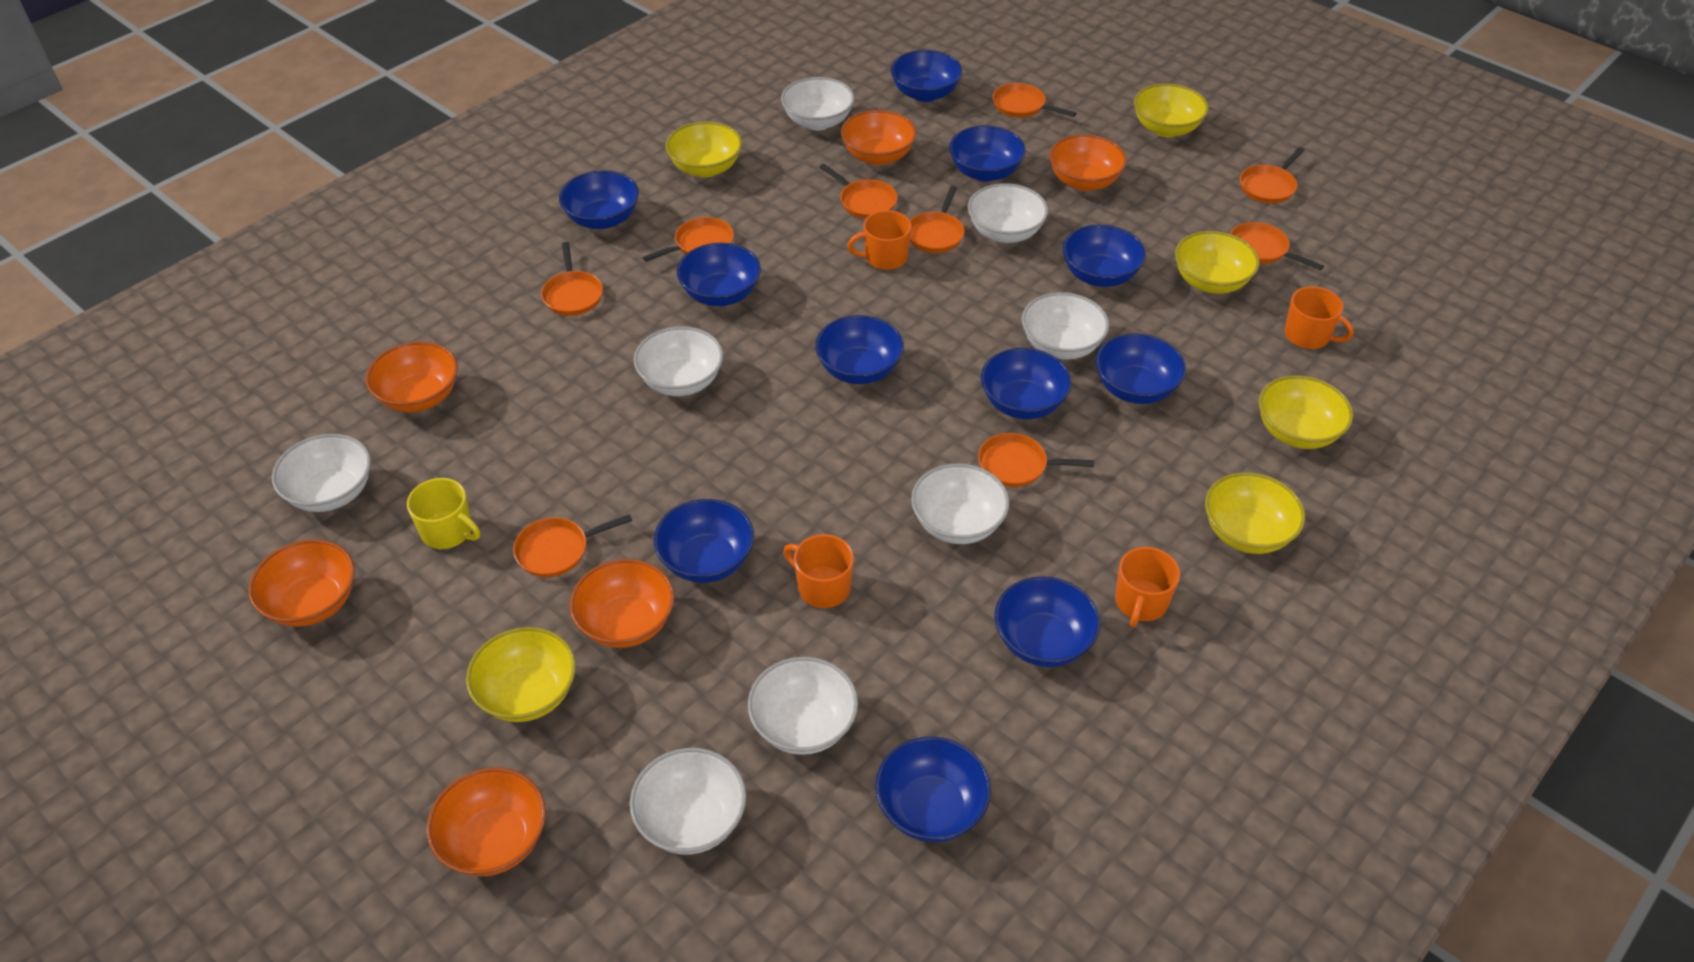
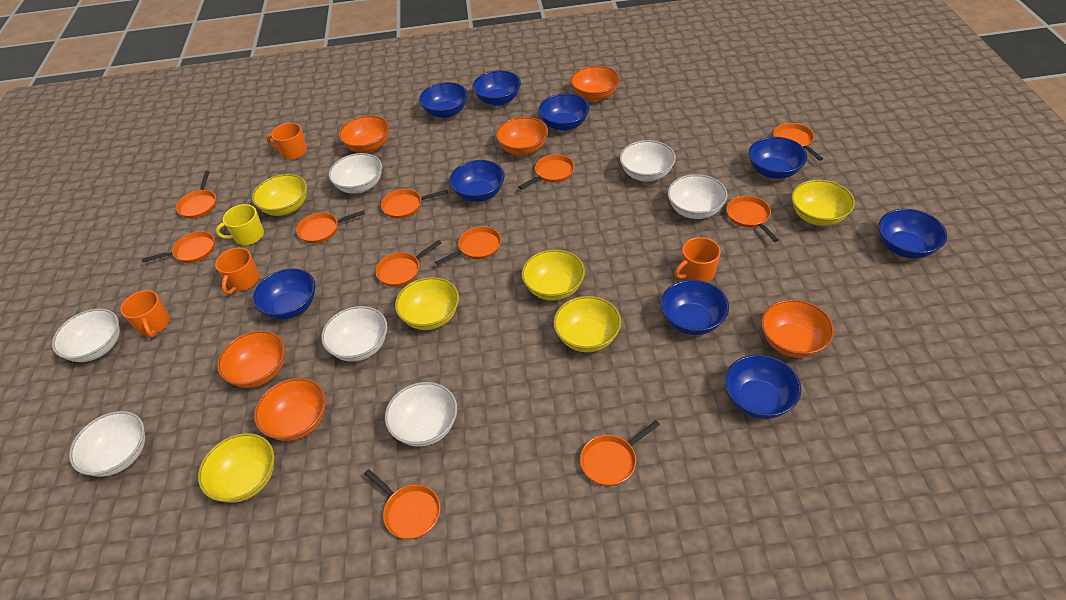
blue bowl: 11 -> 9
orange pan: 9 -> 11
white bowl: 8 -> 7

